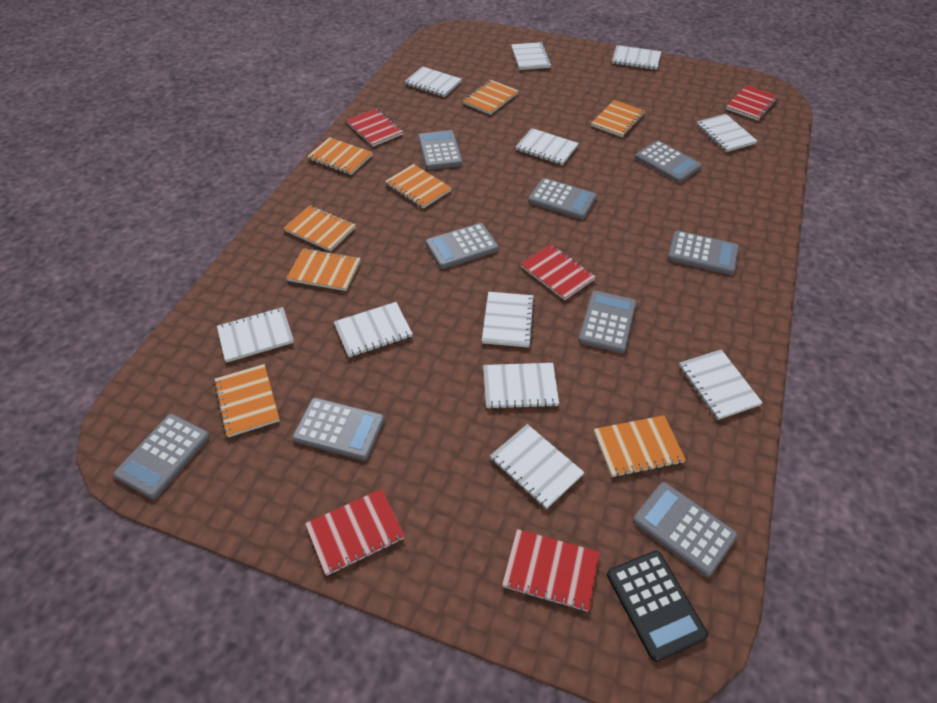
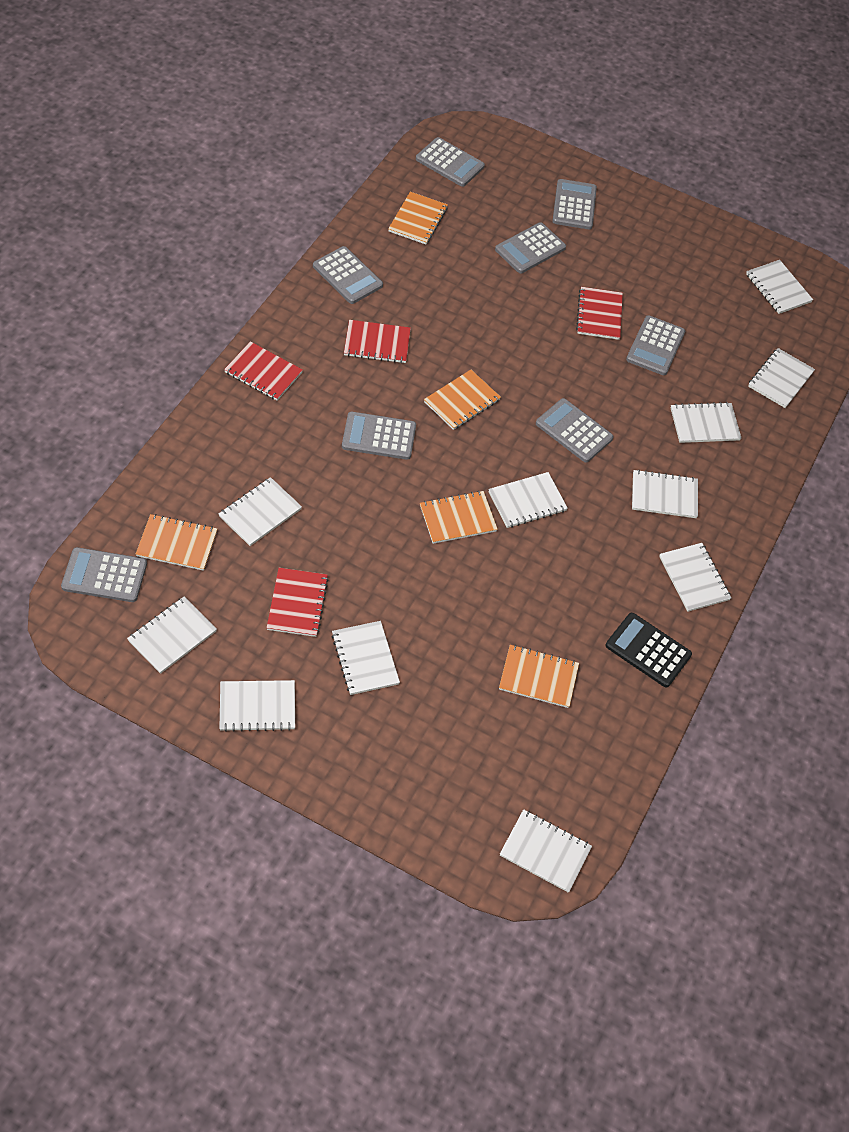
grey calculator: 9 -> 8
orange notebook: 8 -> 5
red notebook: 5 -> 4

